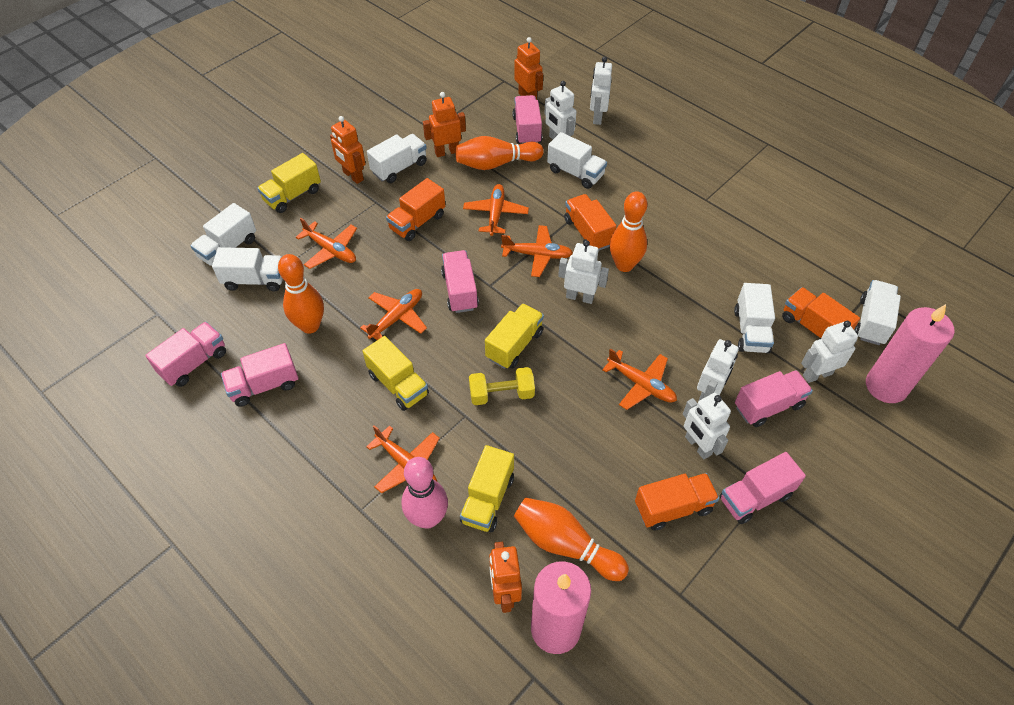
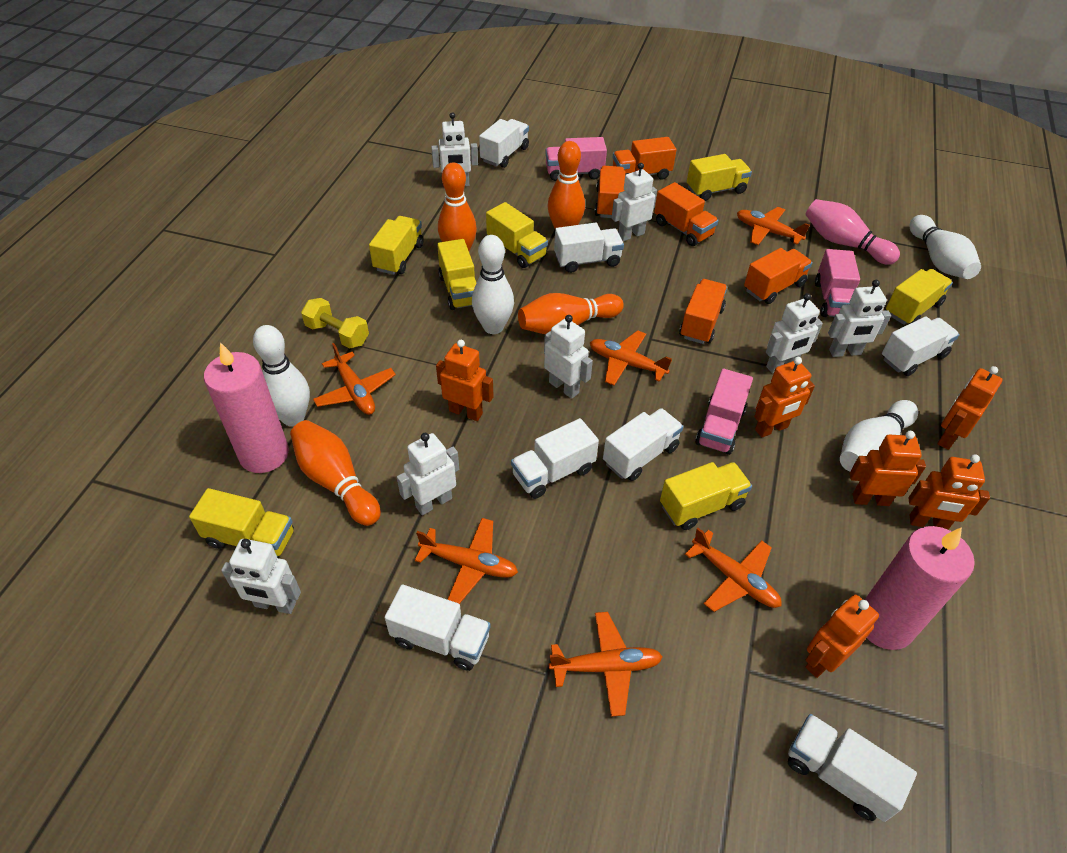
orange robot: 4 -> 6
orange truck: 4 -> 5
pink truck: 6 -> 3
white bowling pin: 0 -> 4
white robot: 6 -> 7
white truck: 6 -> 7
yellow truck: 4 -> 7

